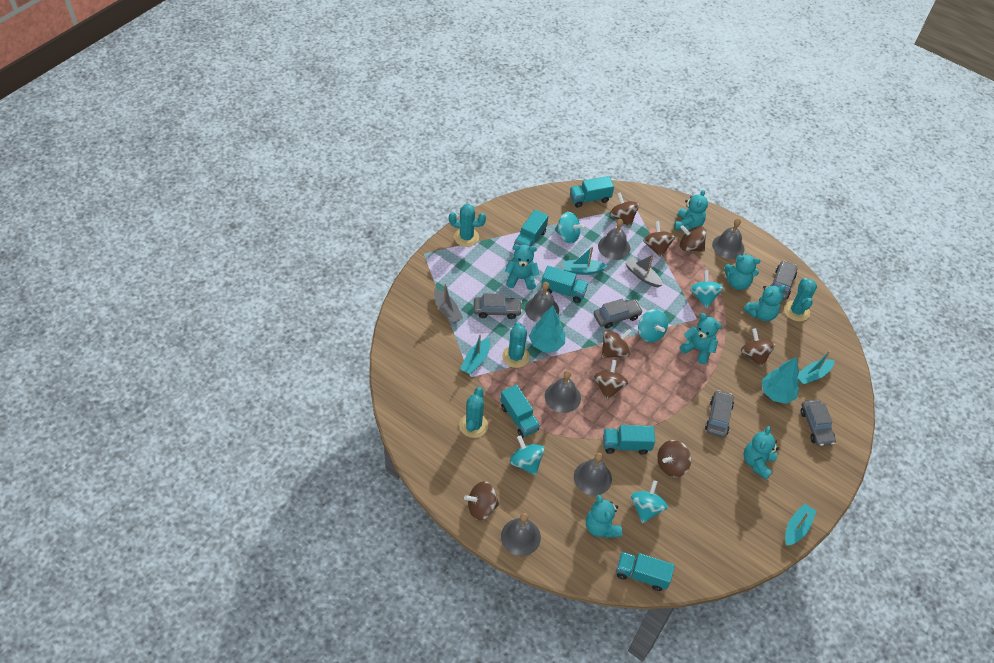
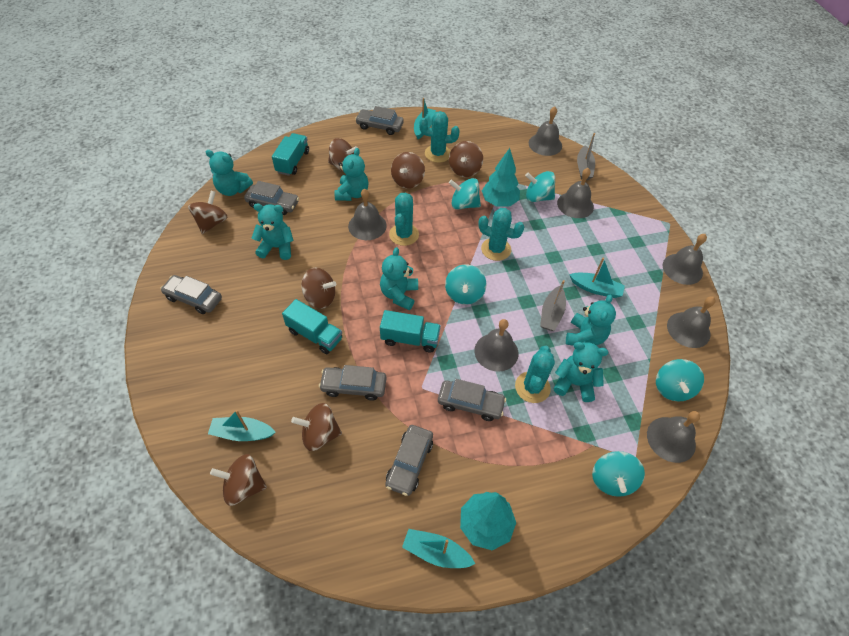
brown spinning top: 8 -> 7
grey bell: 6 -> 7
grey car: 5 -> 6
turquoise teddy bear: 7 -> 6
turquoise truck: 6 -> 3

